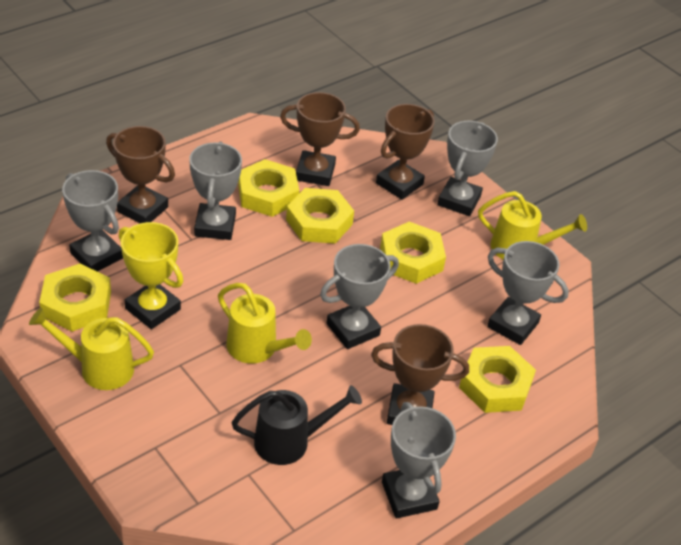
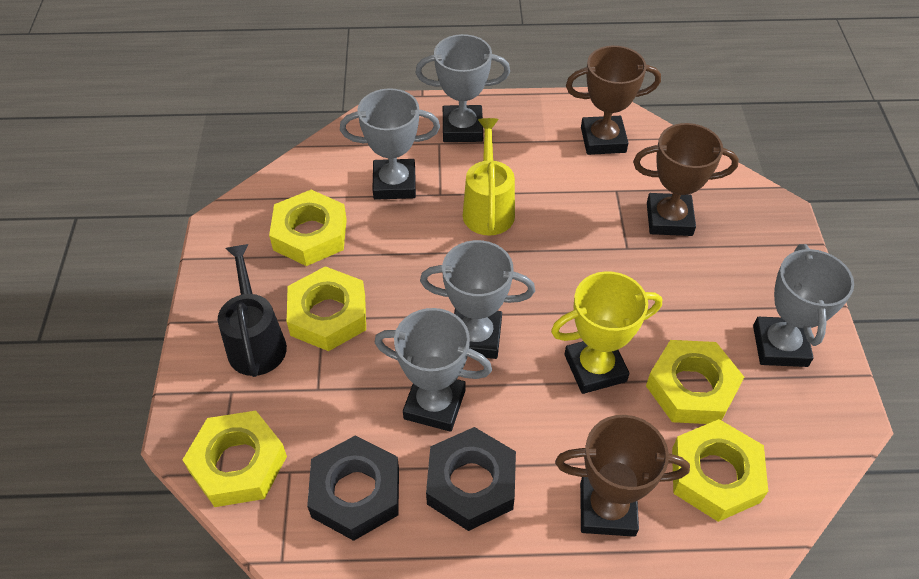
black nut: 0 -> 2
brown trophy: 4 -> 3
grey trophy: 6 -> 5
yellow watering can: 3 -> 1

